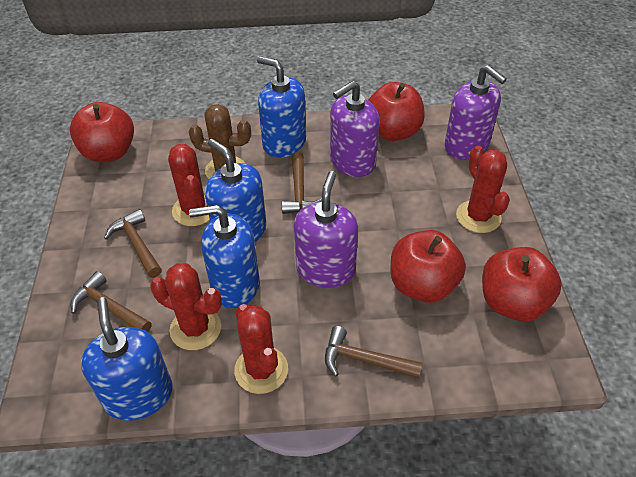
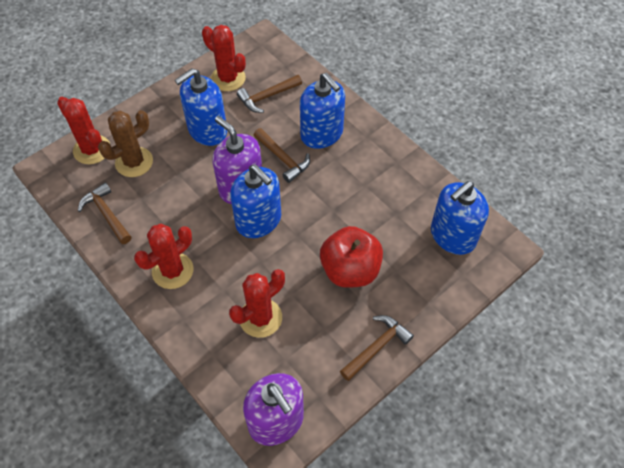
purple soap dispenser: 3 -> 2
red apple: 4 -> 1

